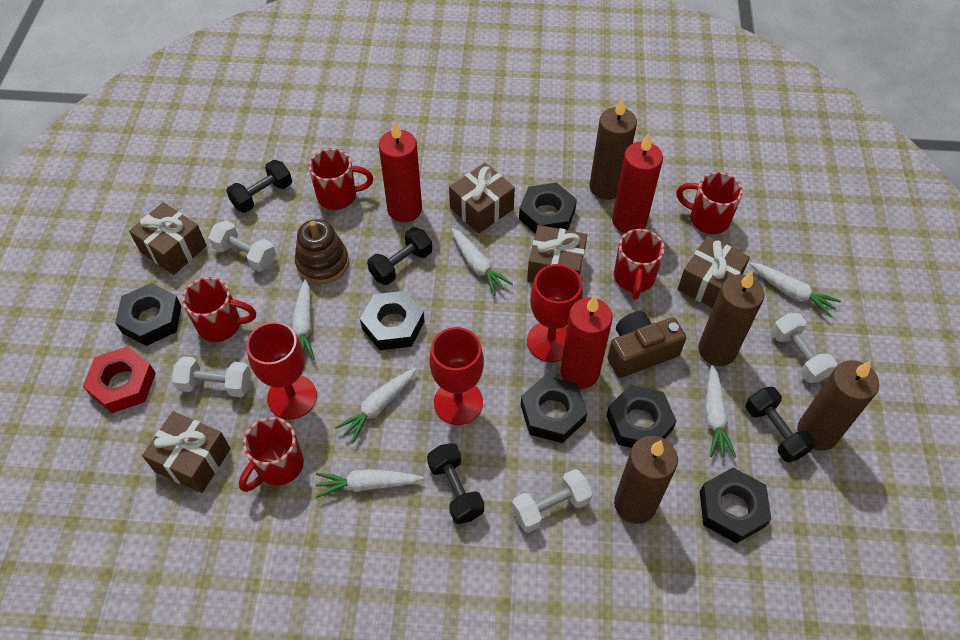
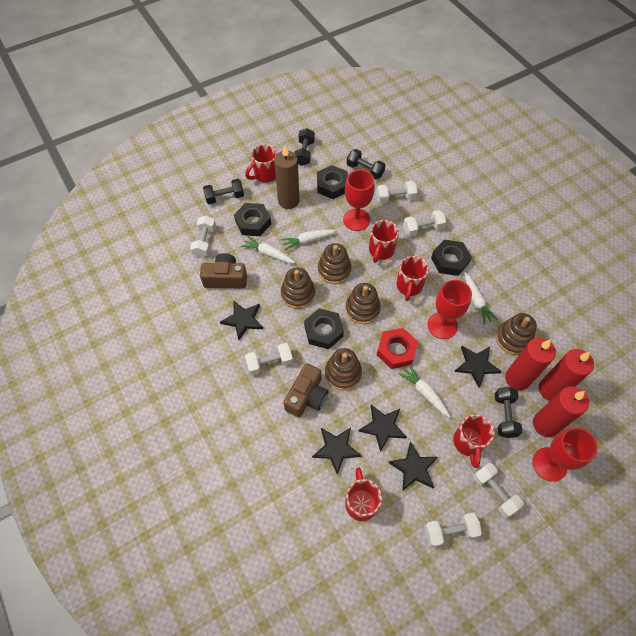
black nut: 6 -> 4
black star: 0 -> 5
brown camera: 1 -> 2
brown candle: 4 -> 1
brown gift: 5 -> 0
brown stacking toy: 1 -> 5
white carrot: 6 -> 4
white dumbbell: 4 -> 6

